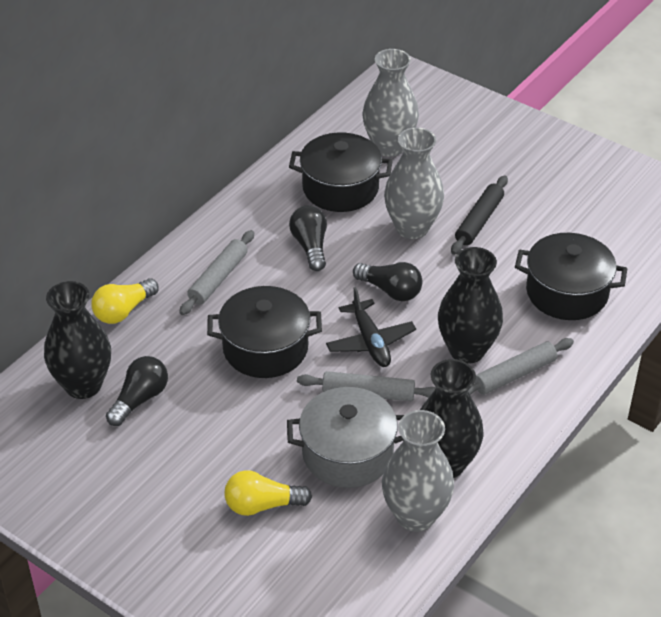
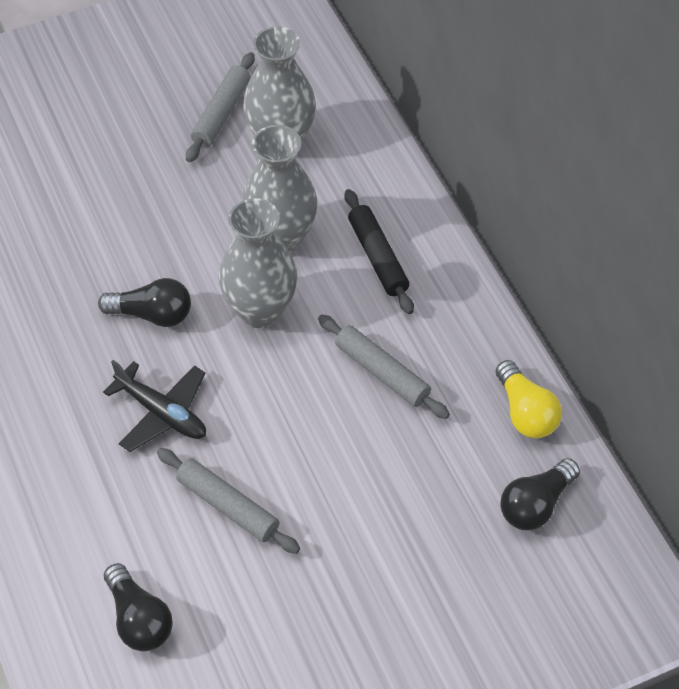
black pot: 3 -> 0
black vase: 3 -> 0
grey pot: 1 -> 0
yellow light bulb: 2 -> 1

